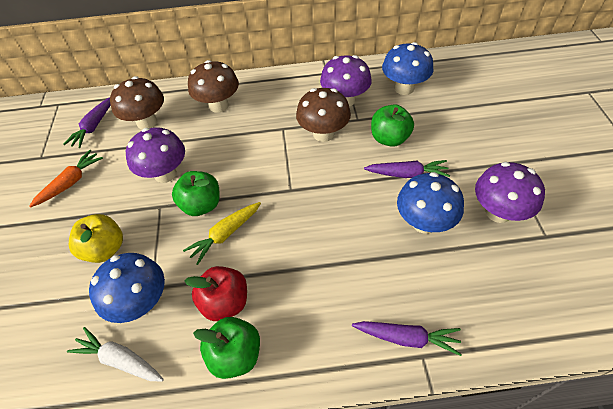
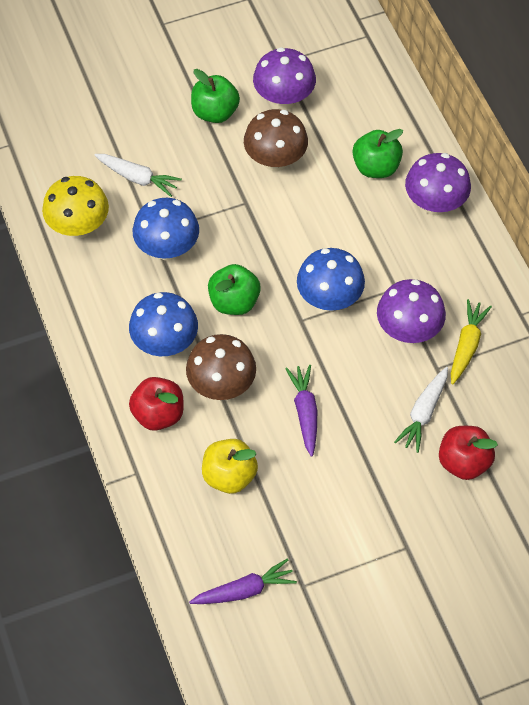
brown mushroom: 3 -> 2
orange carrot: 1 -> 0
purple carrot: 3 -> 2
red apple: 1 -> 2
white carrot: 1 -> 2
yellow mushroom: 0 -> 1

